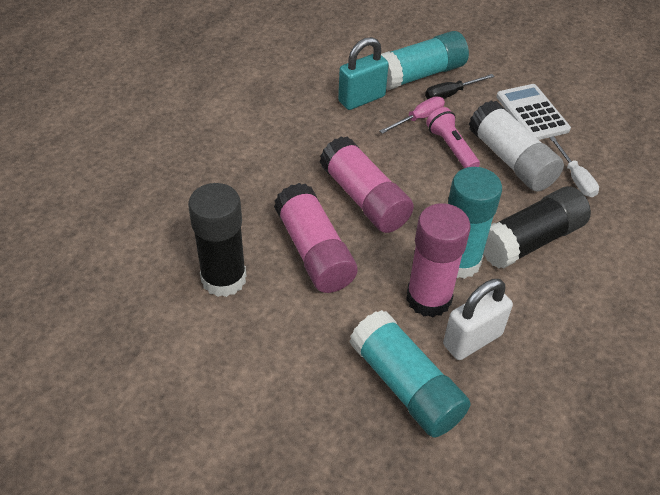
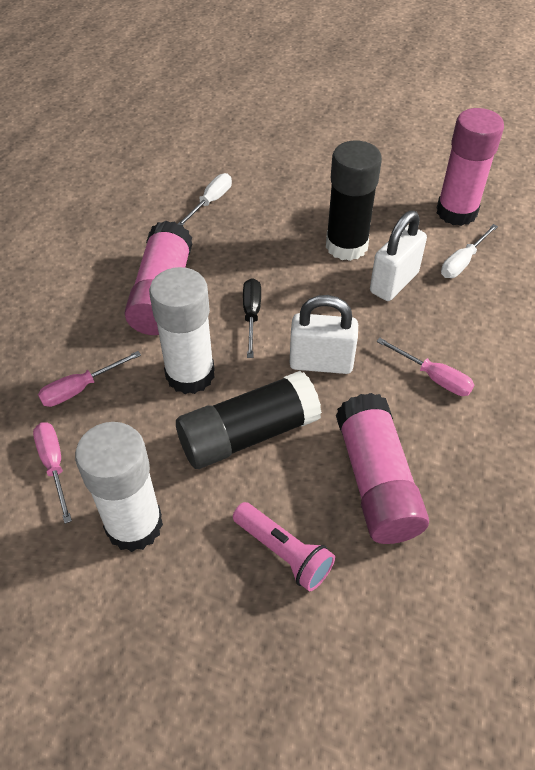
pink screwdriver: 1 -> 3
turquoise glue stick: 3 -> 0
turquoise padlock: 1 -> 0
white calculator: 1 -> 0
white glue stick: 1 -> 2
white padlock: 1 -> 2
white screwdriver: 1 -> 2

